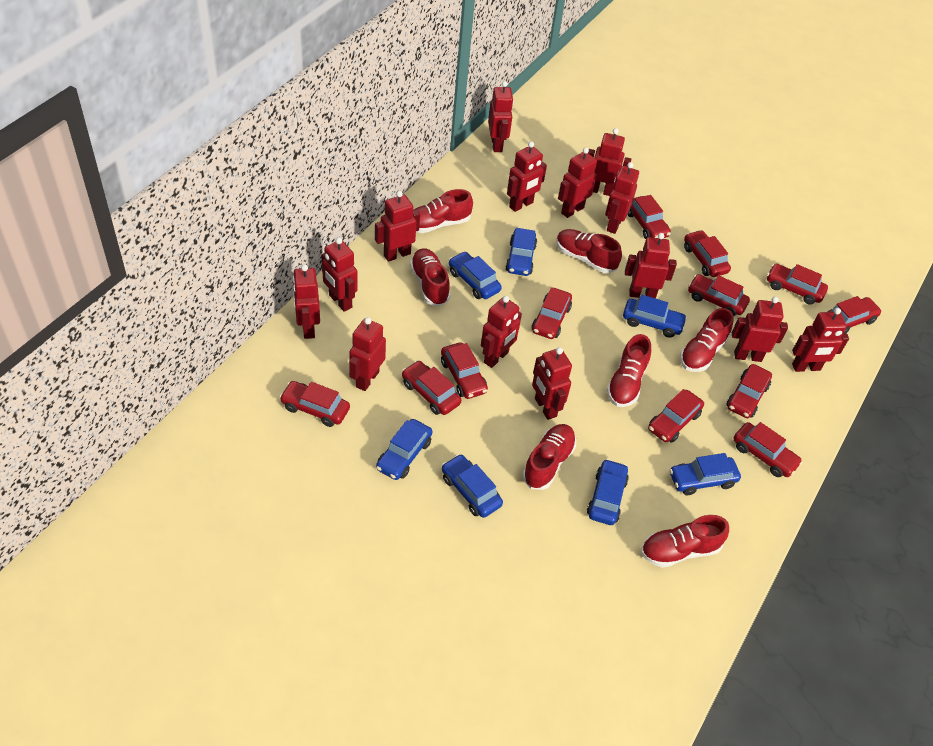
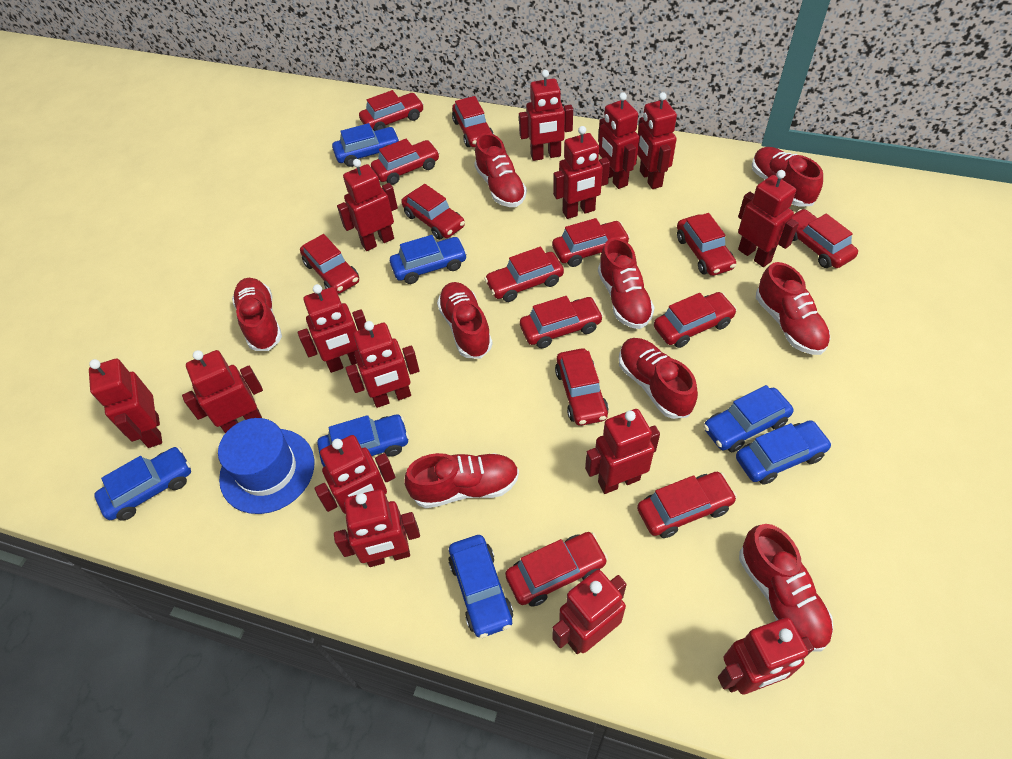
blue hat: 0 -> 1
red car: 12 -> 14
red robot: 14 -> 15
red shoe: 7 -> 9

